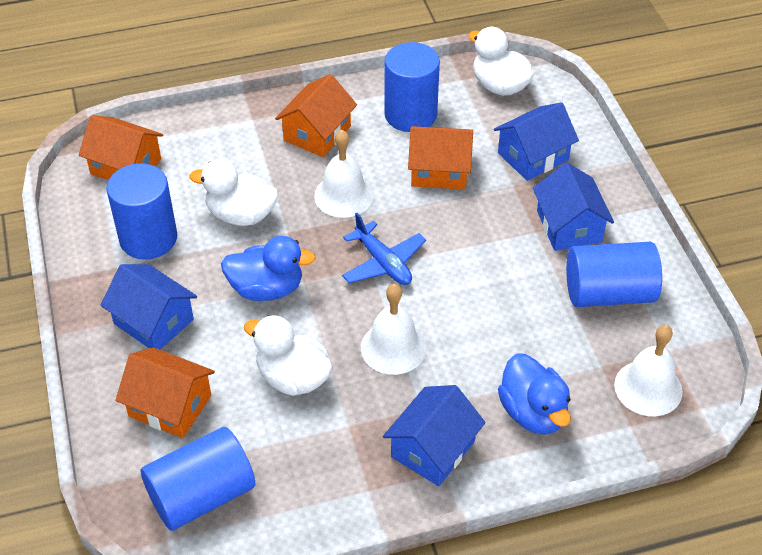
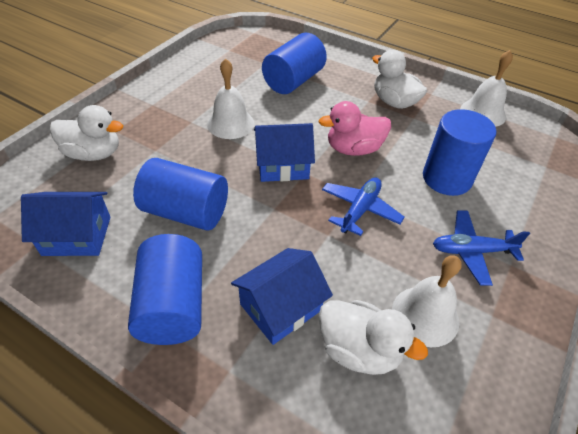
blue duck: 2 -> 0
blue house: 4 -> 3
blue plane: 1 -> 2
orange house: 4 -> 0
pink duck: 0 -> 1

